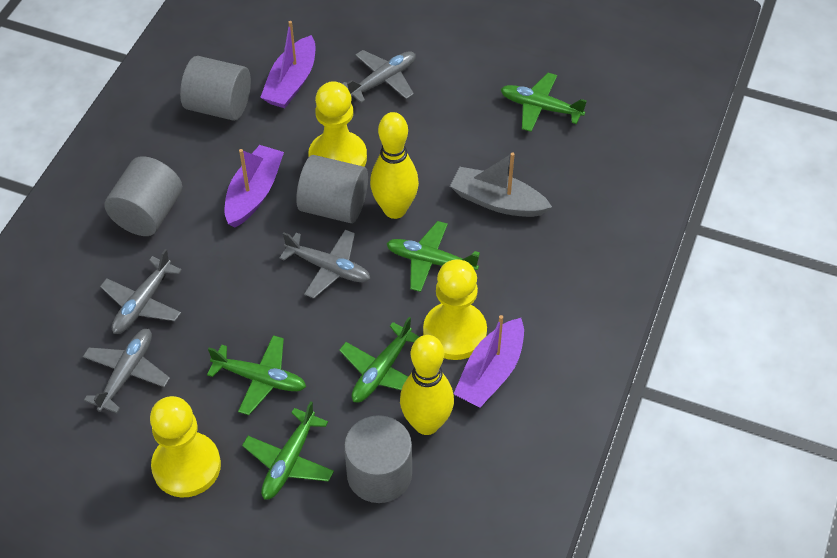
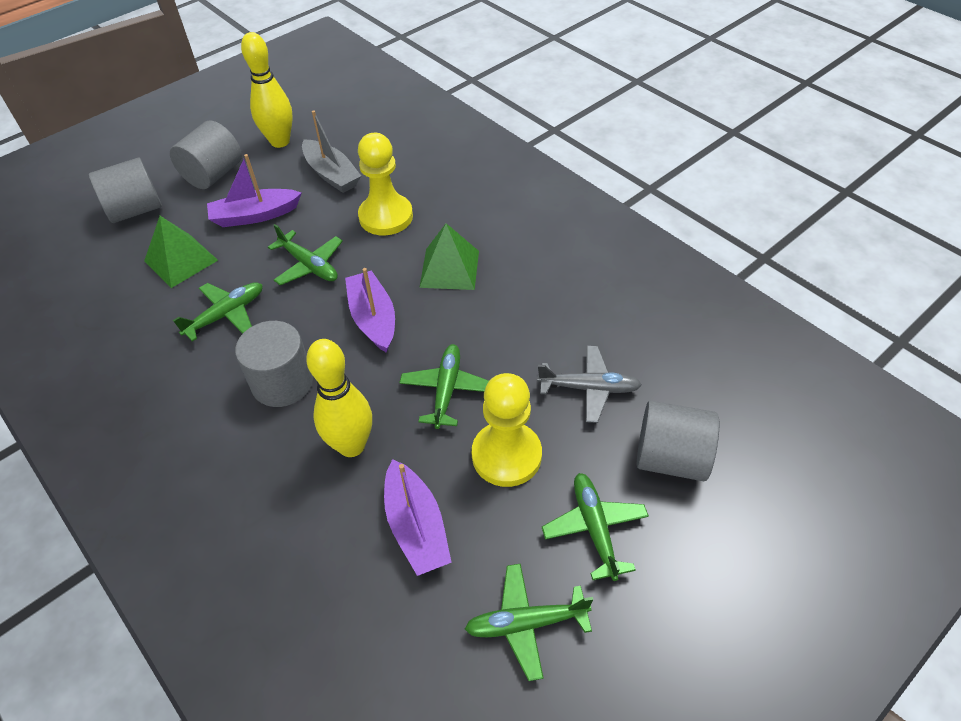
green pyramid: 0 -> 2
grey plane: 4 -> 1
yellow pawn: 3 -> 2

